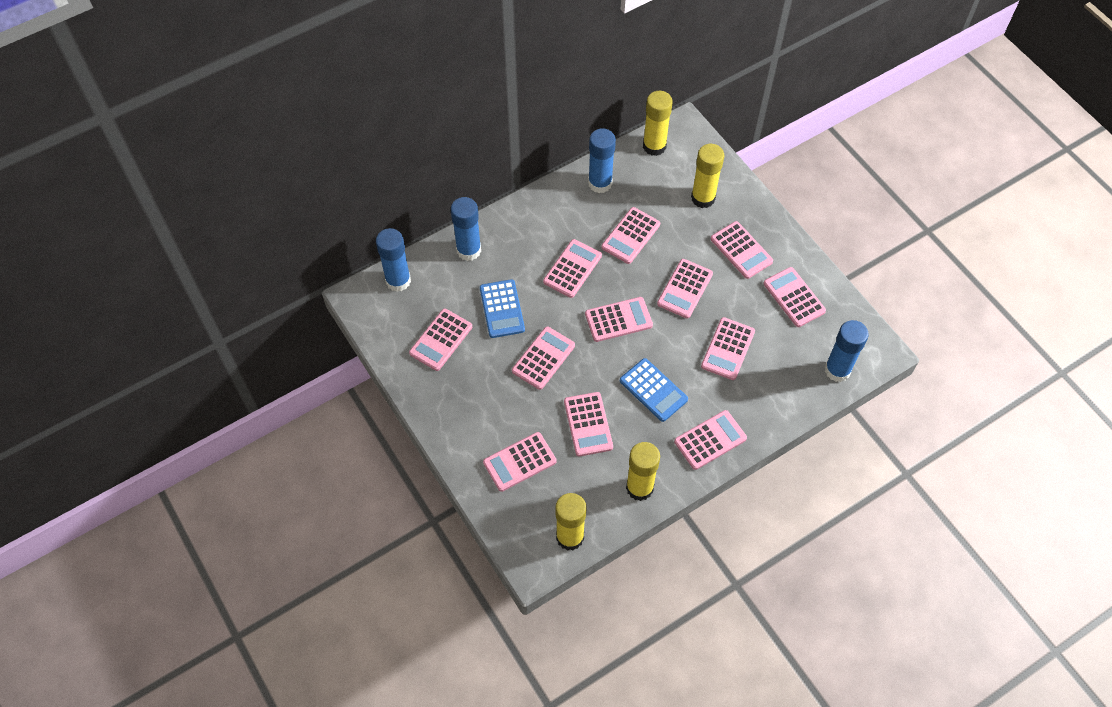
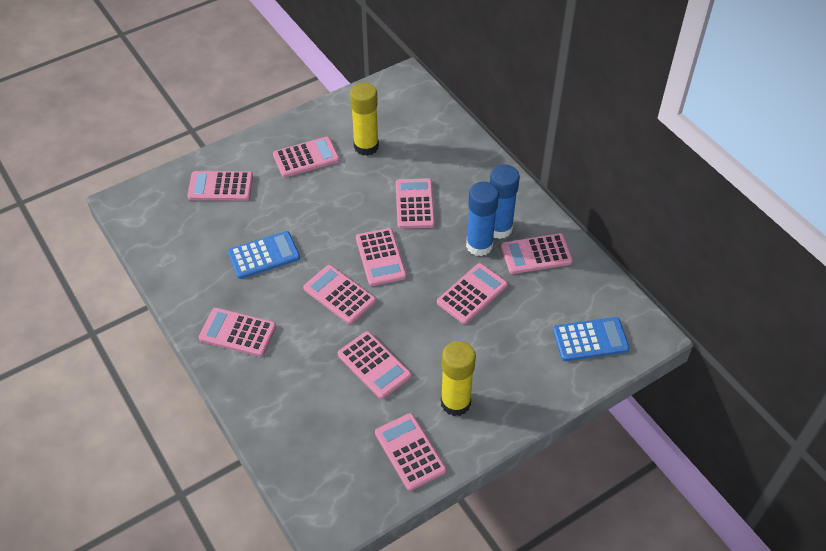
blue glue stick: 4 -> 2
pink calculator: 12 -> 10
yellow glue stick: 4 -> 2

